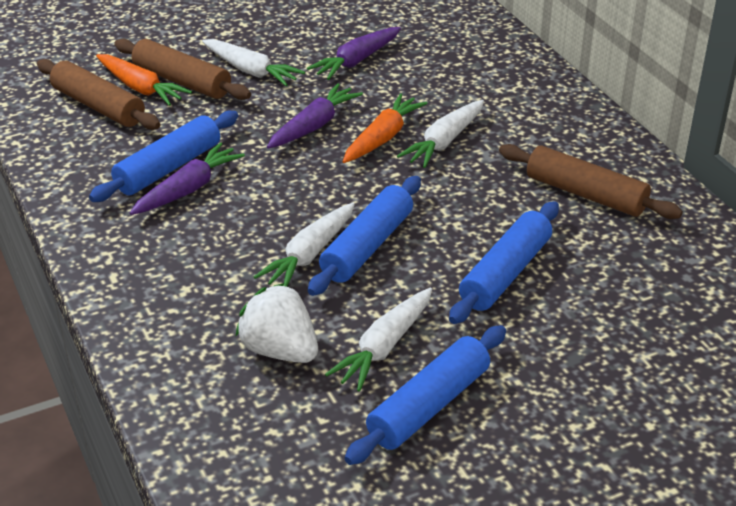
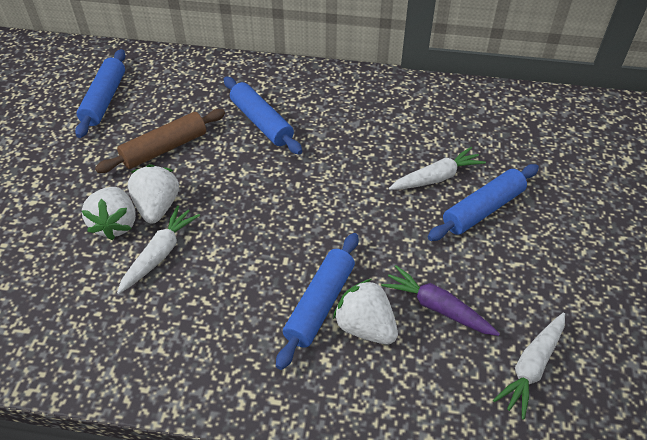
brown rolling pin: 3 -> 1
orange carrot: 2 -> 0
purple carrot: 3 -> 1
white carrot: 4 -> 3
white strawberry: 1 -> 3

